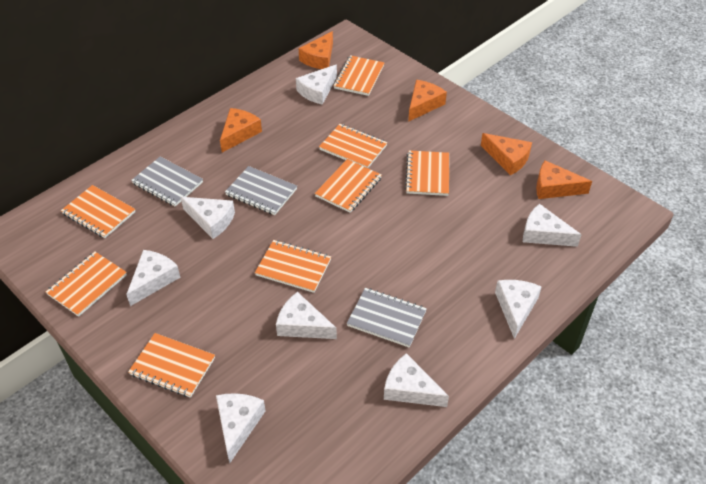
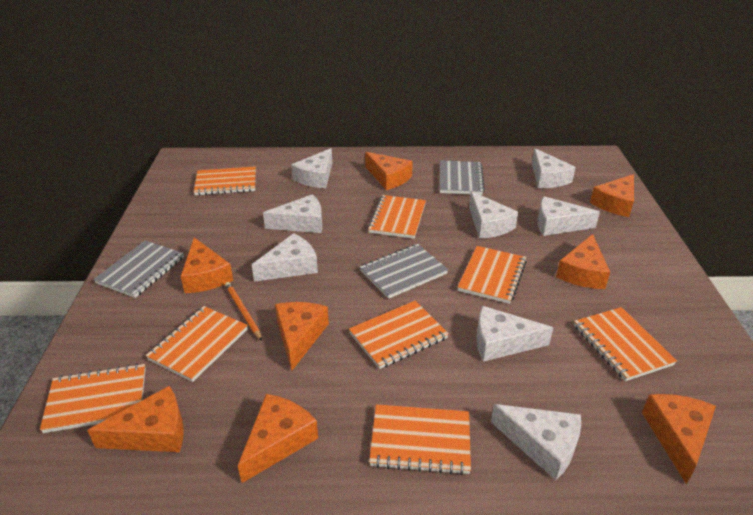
orange cheese: 5 -> 8
orange pencil: 0 -> 1

